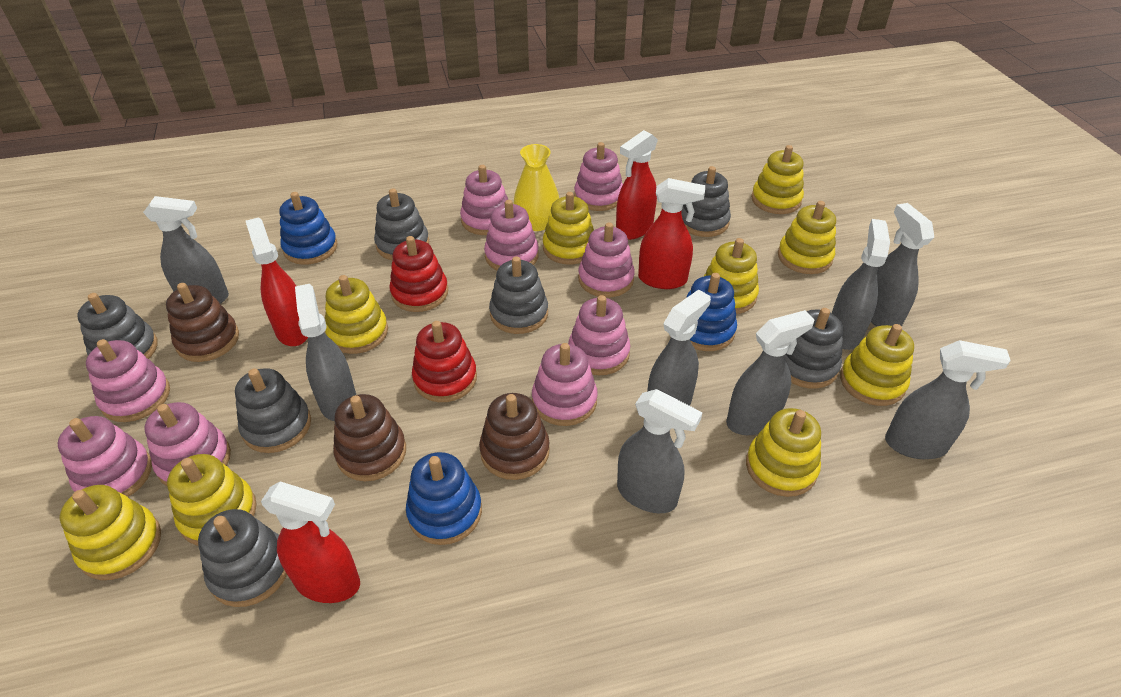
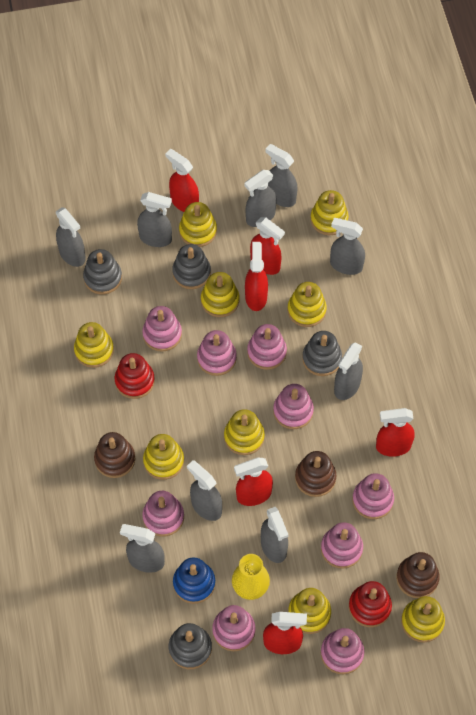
blue stacking toy: 3 -> 1
grey spray bottle: 8 -> 9
grey stacking toy: 7 -> 4
red spray bottle: 4 -> 6

